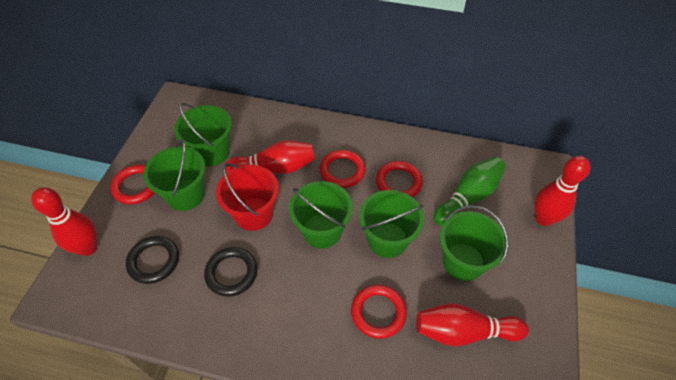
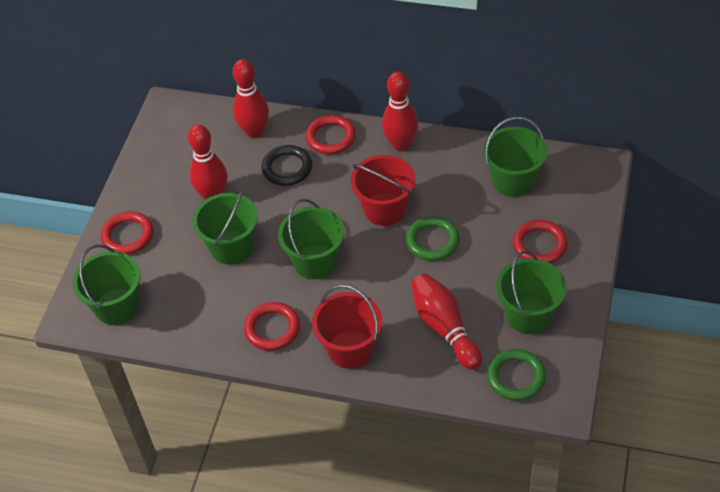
black ring: 2 -> 1
green bowling pin: 1 -> 0
green ring: 0 -> 2
red bucket: 1 -> 2

